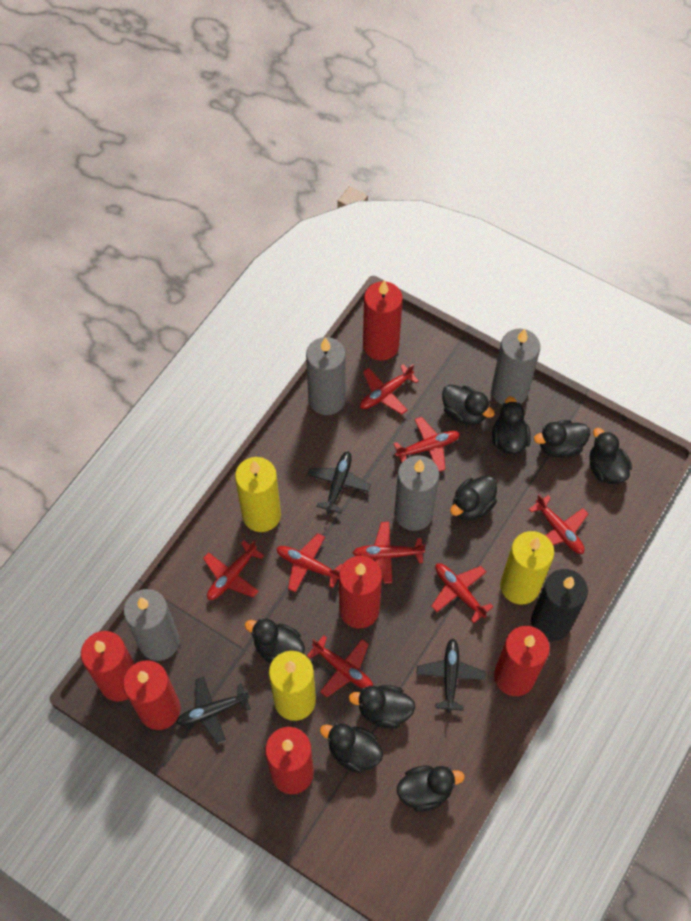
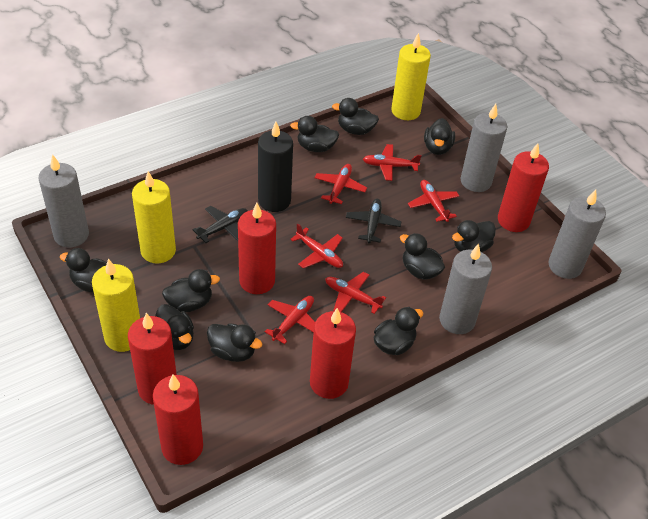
black duck: 9 -> 10
black plane: 3 -> 2
red candle: 6 -> 5
red plane: 8 -> 6

